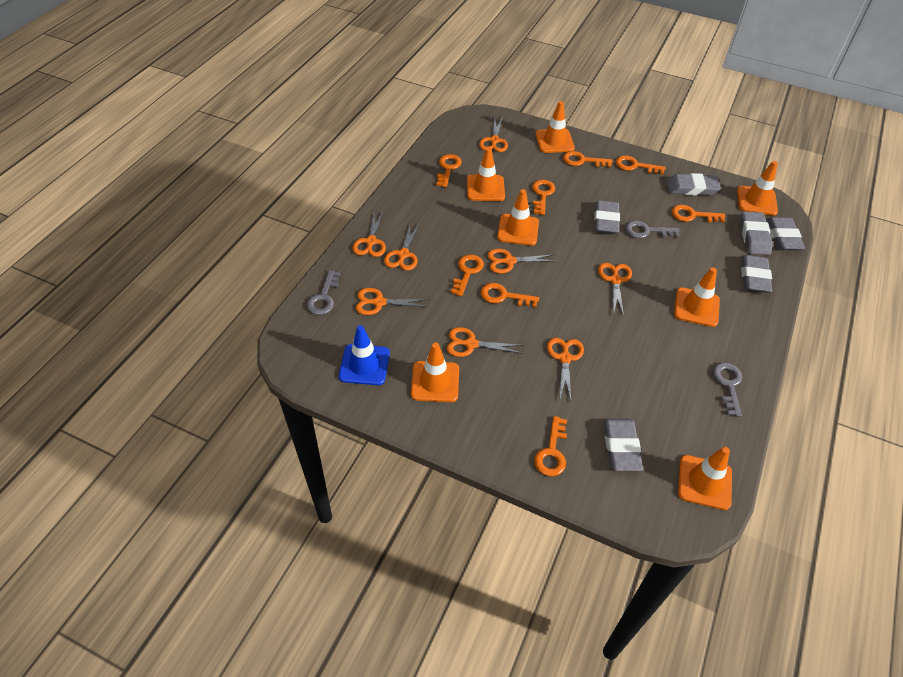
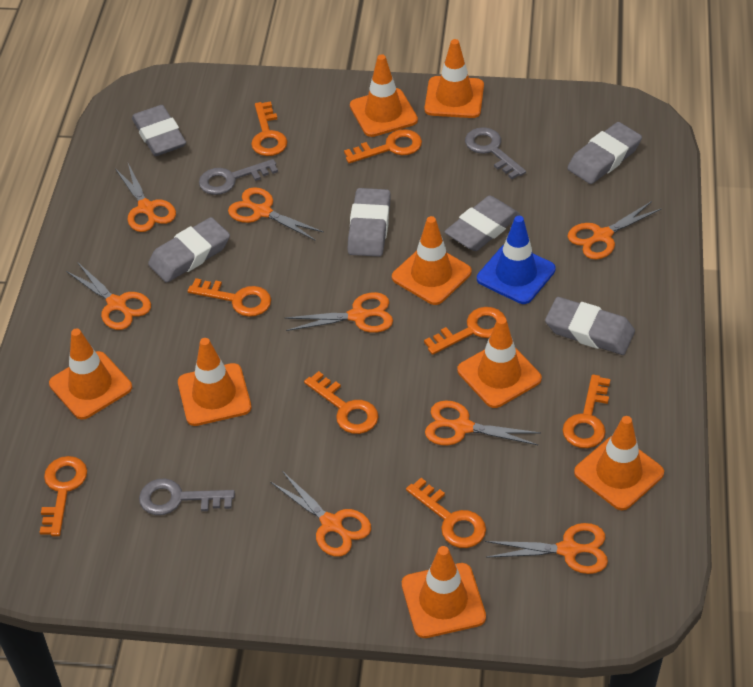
orange traffic cone: 7 -> 8

